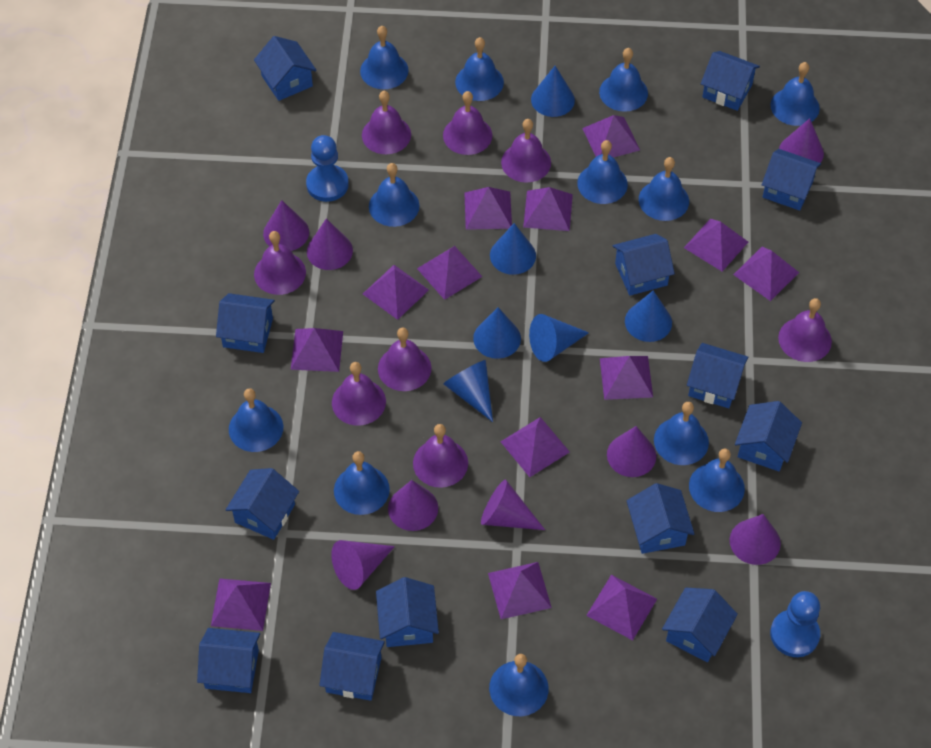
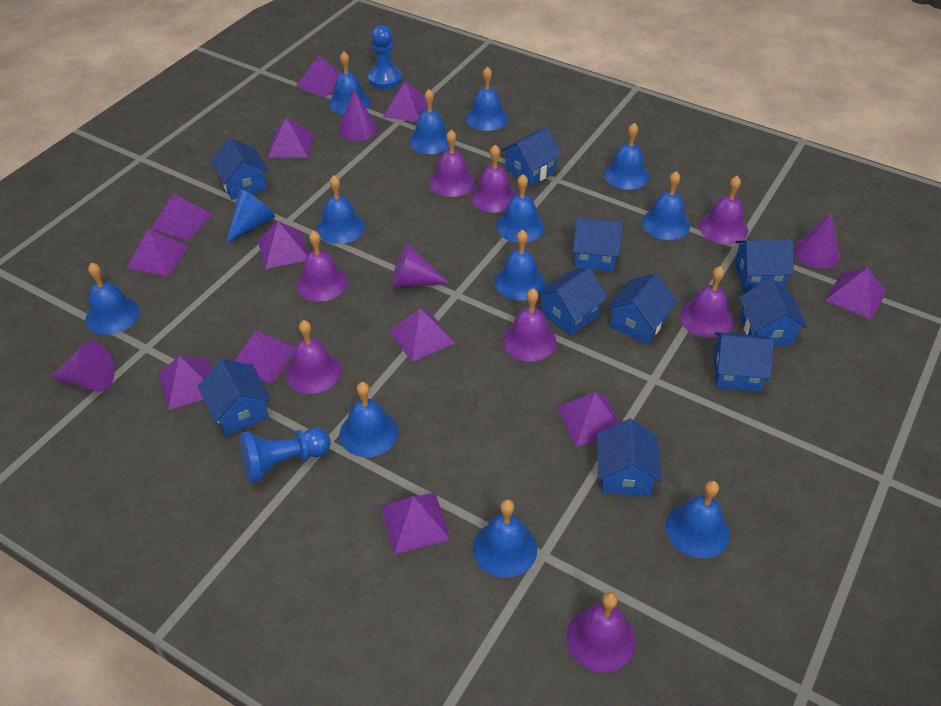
blue cone: 6 -> 1
blue house: 13 -> 10
purple cone: 8 -> 4
purple pyramid: 13 -> 12

